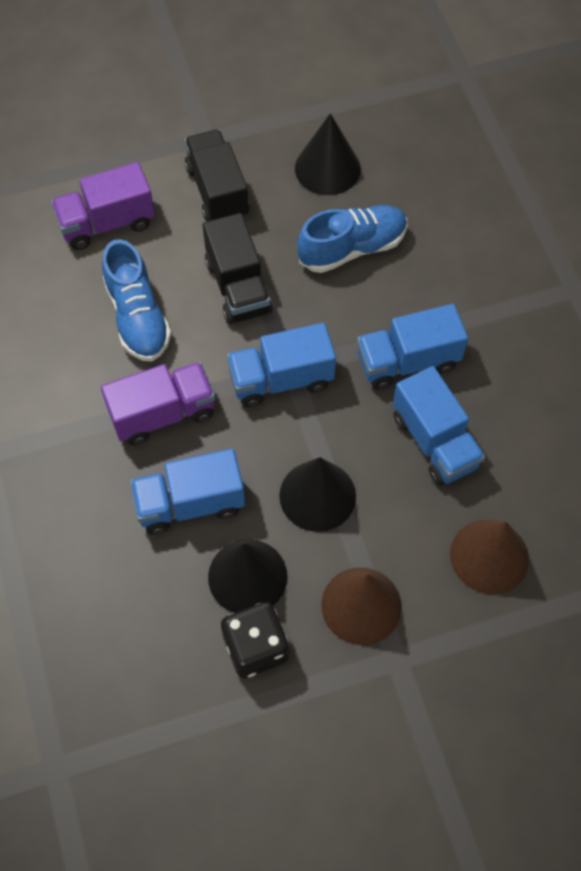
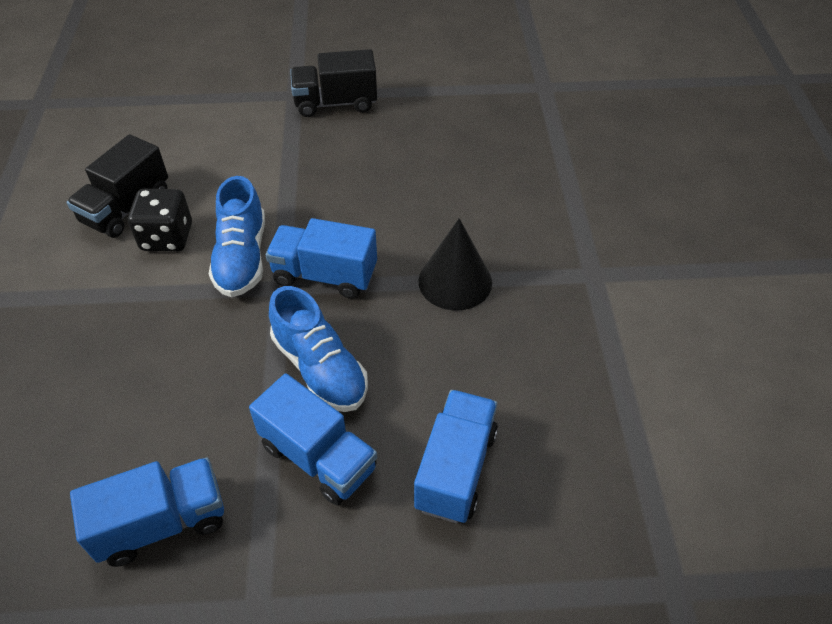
black cone: 3 -> 1
brown cone: 2 -> 0
purple truck: 2 -> 0

